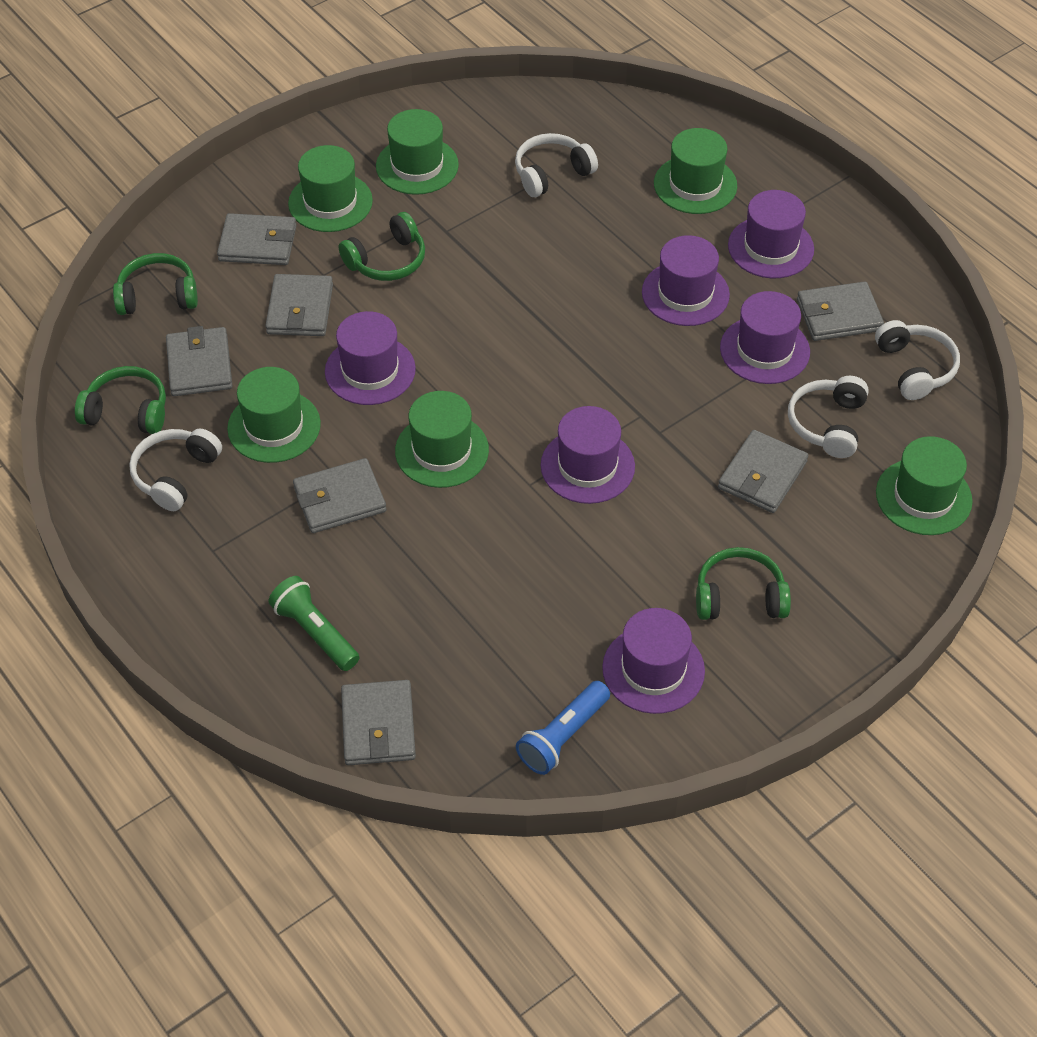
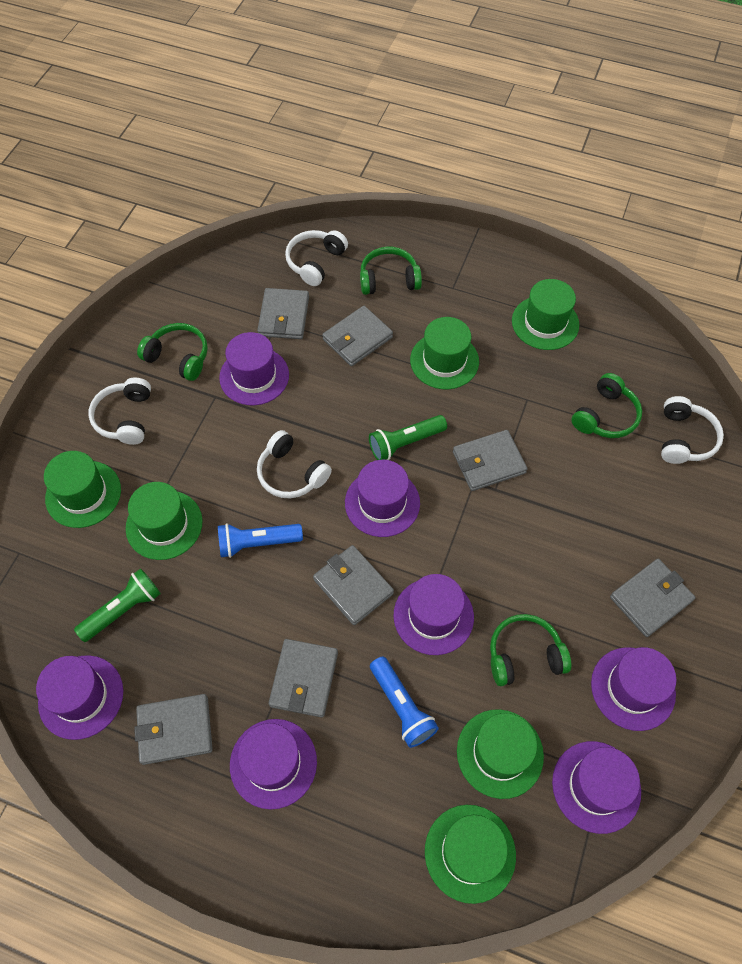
blue flashlight: 1 -> 2
green flashlight: 1 -> 2
purple hat: 6 -> 7

